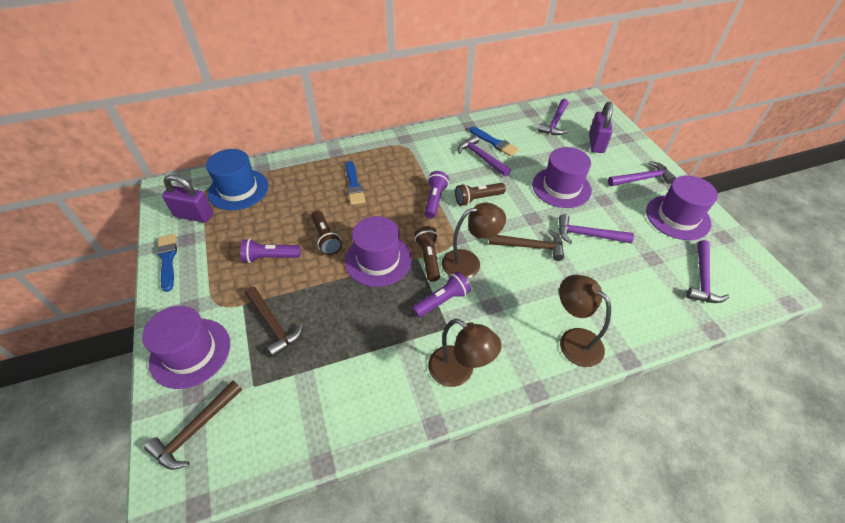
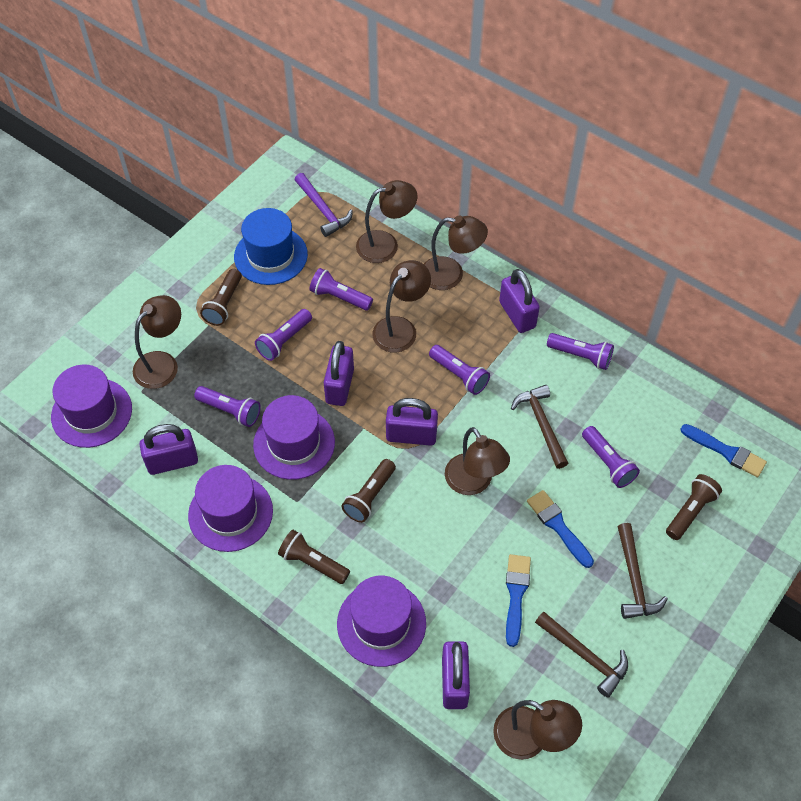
brown flashlight: 3 -> 4
brown lamp: 3 -> 6
purple flashlight: 3 -> 6
purple hammer: 5 -> 1
purple padlock: 2 -> 5

